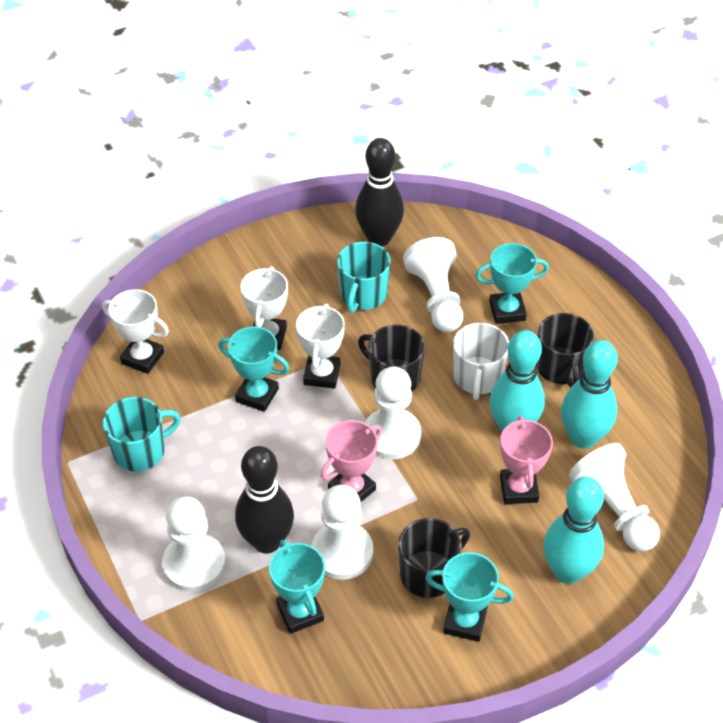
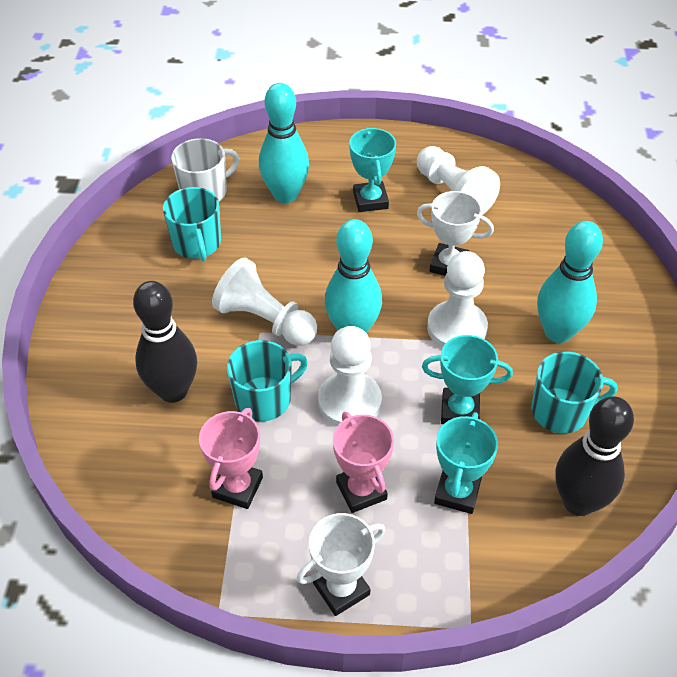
black mug: 3 -> 0
turquoise mug: 2 -> 3
turquoise trophy: 4 -> 3
white pawn: 5 -> 4
white trophy: 3 -> 2

